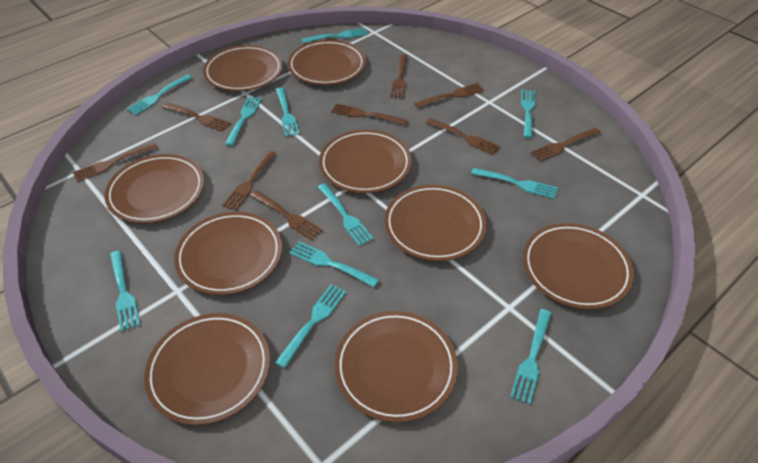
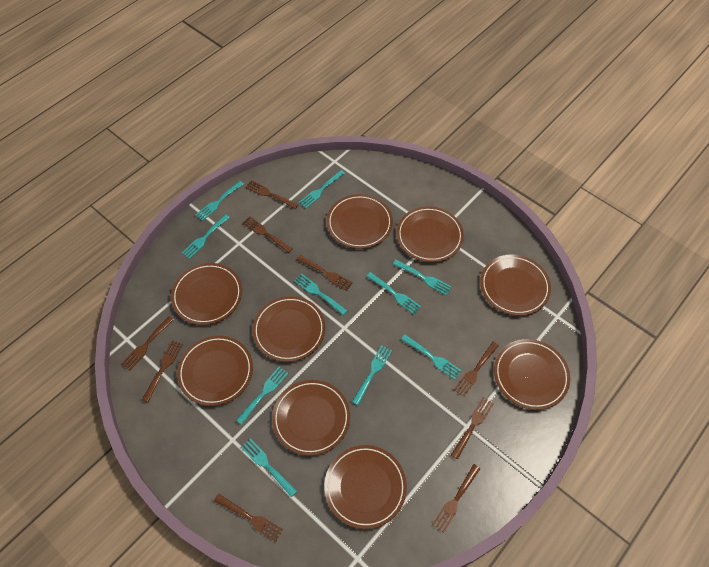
turquoise fork: 11 -> 10

